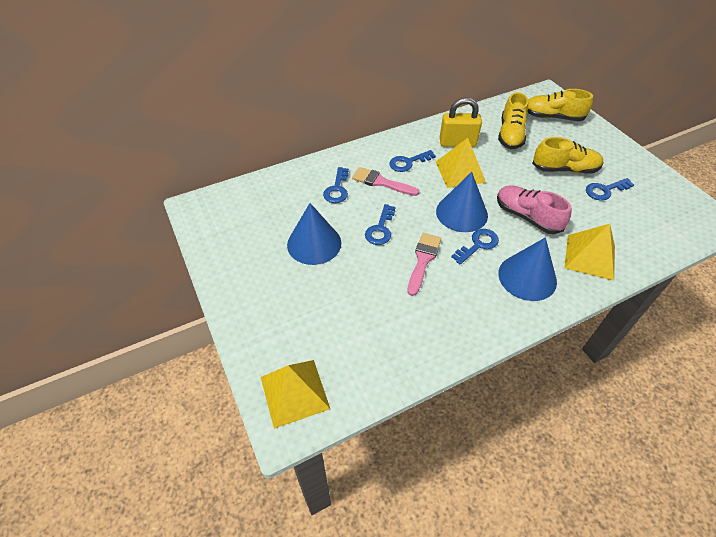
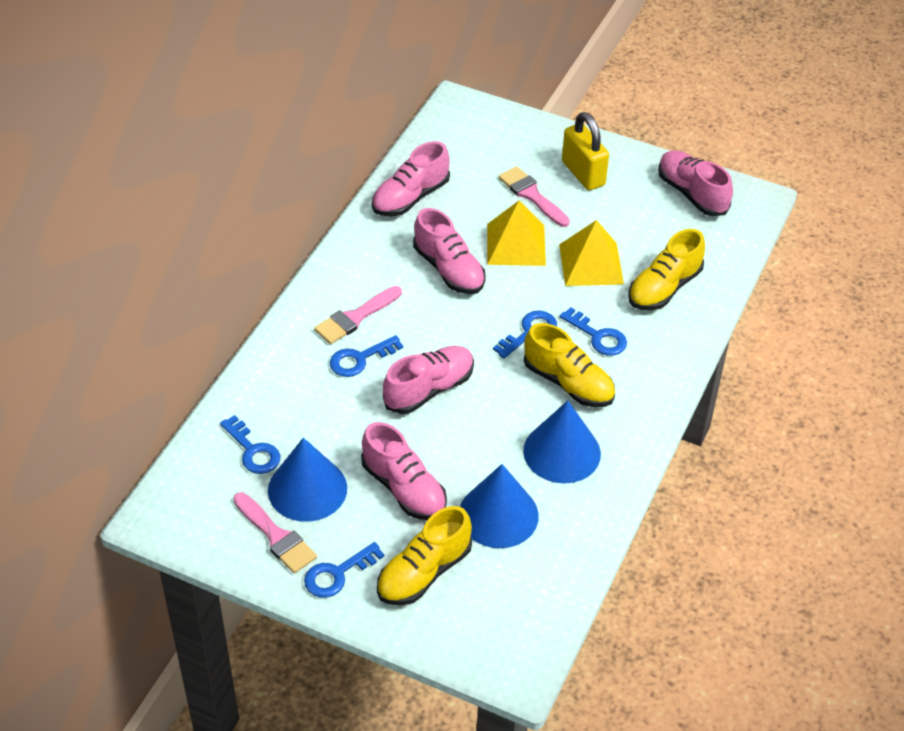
pink brush: 2 -> 3
pink shoe: 1 -> 5
yellow pyramid: 3 -> 2

